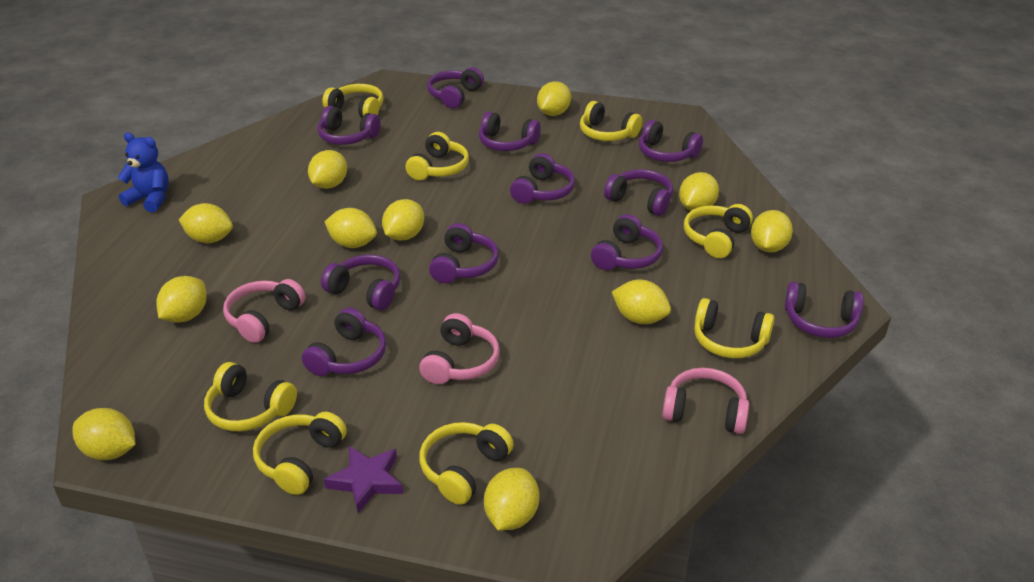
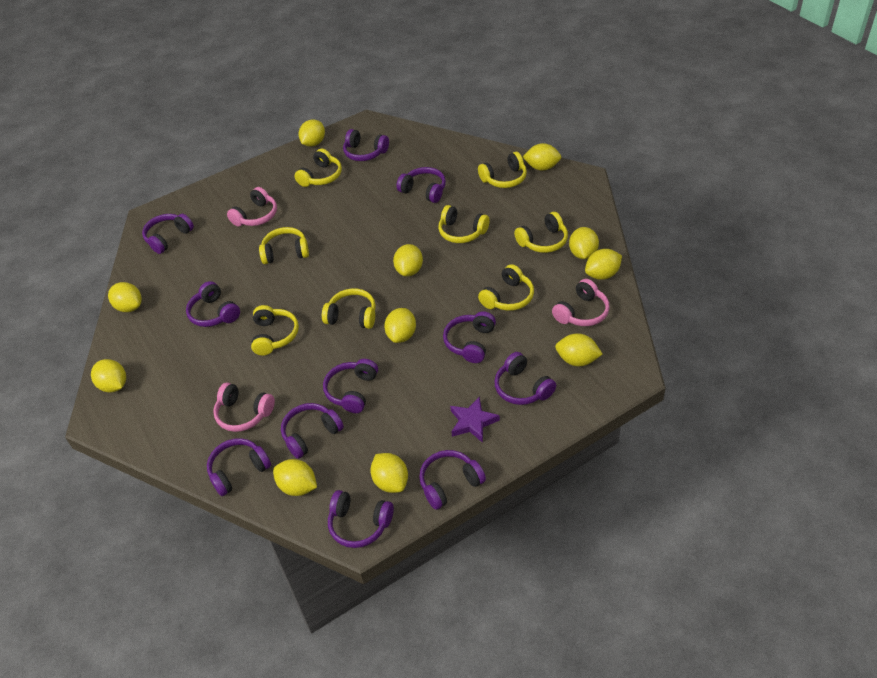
blue teddy bear: 1 -> 0

